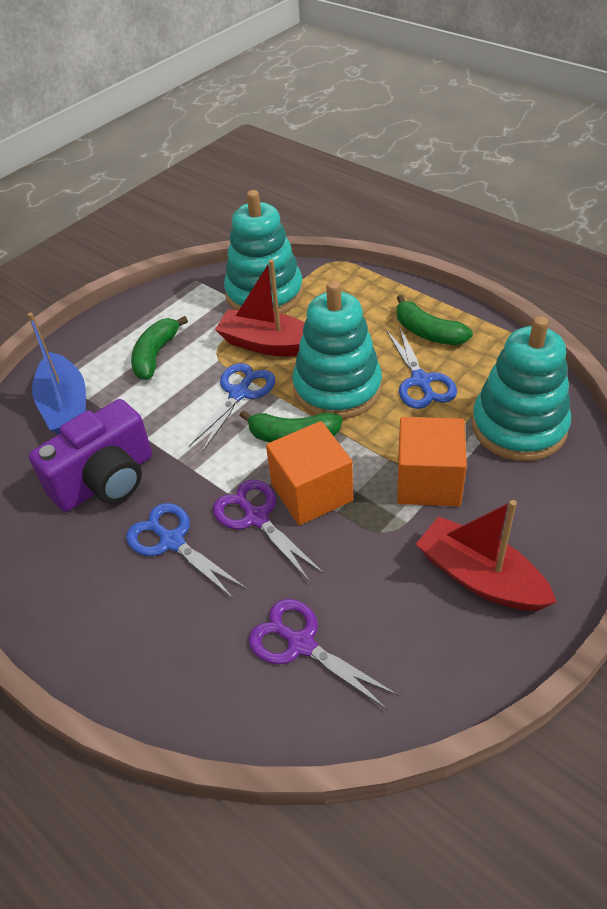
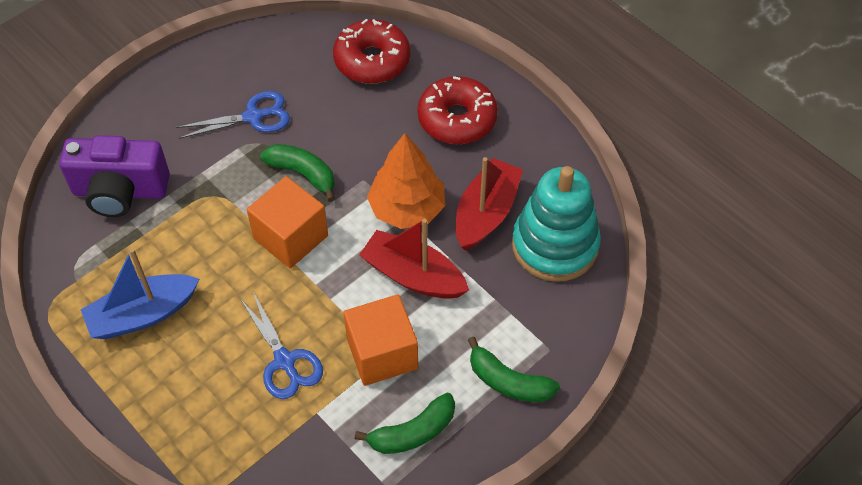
blue scissors: 3 -> 2
orange tree: 0 -> 1
purple scissors: 2 -> 0
red donut: 0 -> 2
turquoise stacking toy: 3 -> 1

